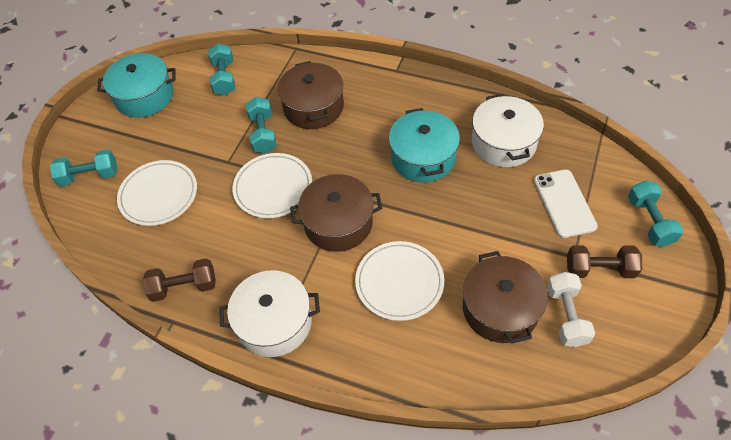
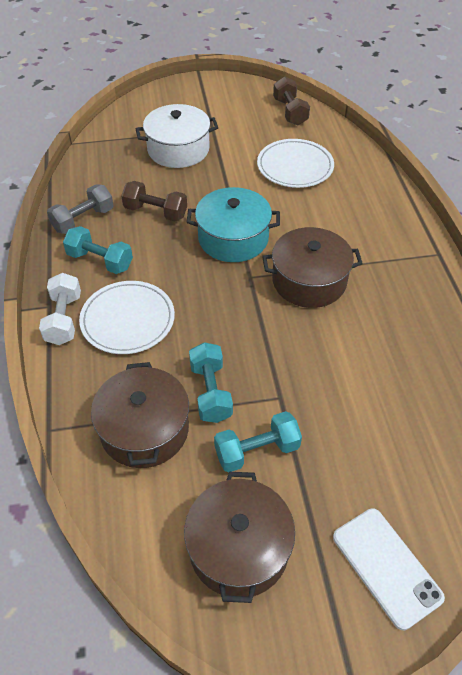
grey dumbbell: 0 -> 1
turquoise dumbbell: 4 -> 3
turquoise pot: 2 -> 1
white plate: 3 -> 2
white pot: 2 -> 1

